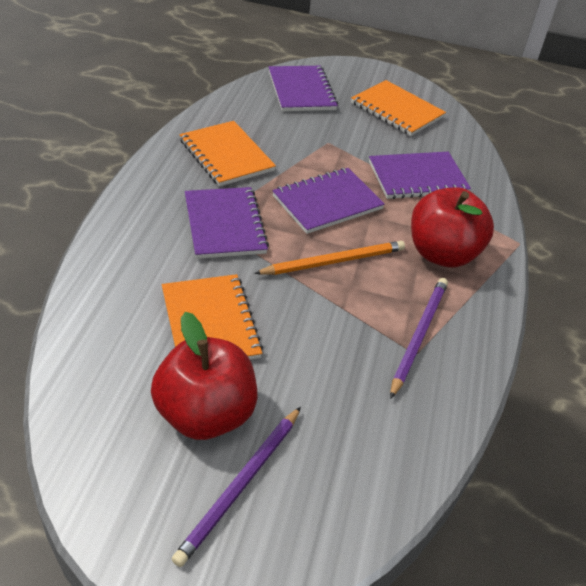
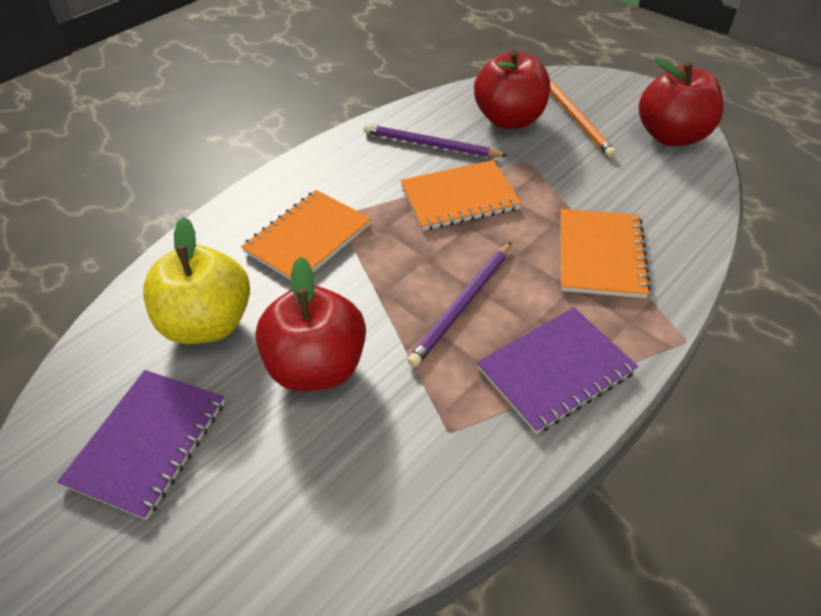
purple notebook: 4 -> 2
red apple: 2 -> 3
yellow apple: 0 -> 1

